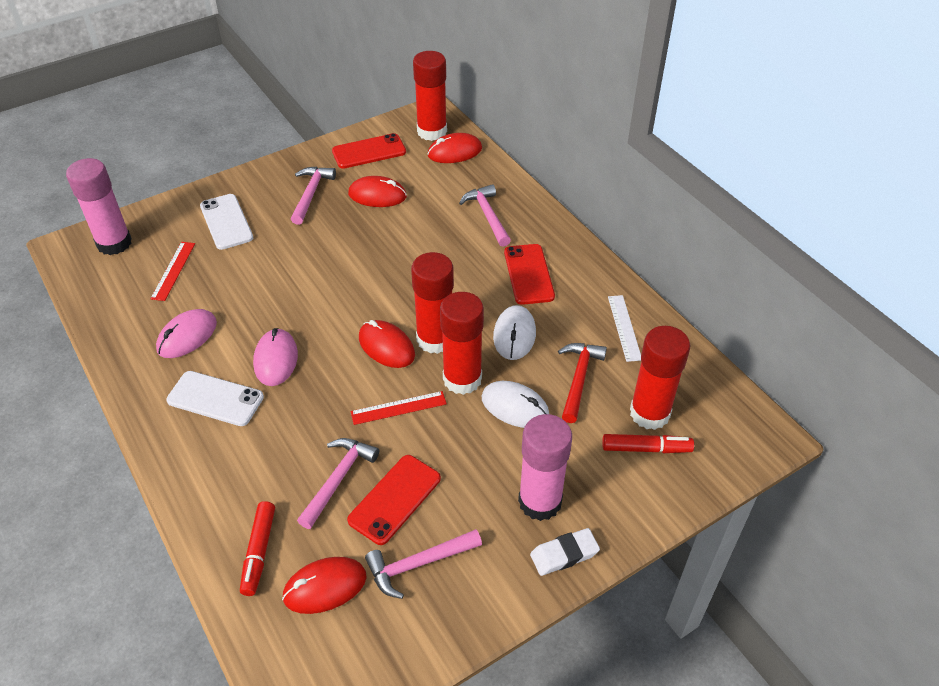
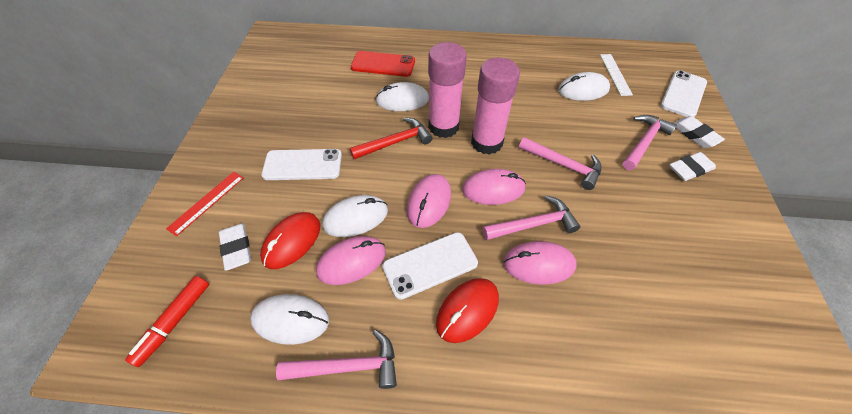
pink mouse: 2 -> 4
red glue stick: 4 -> 0
red marker: 2 -> 1
red mouse: 4 -> 2
red phone: 3 -> 1
red ruler: 2 -> 1
white eraser: 1 -> 3
white mouse: 2 -> 4
white phone: 2 -> 3

